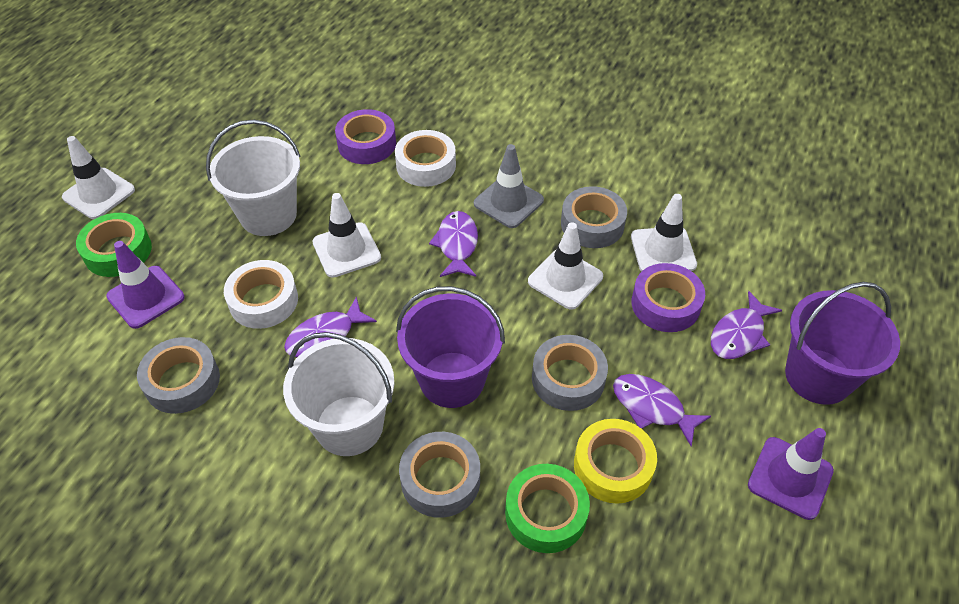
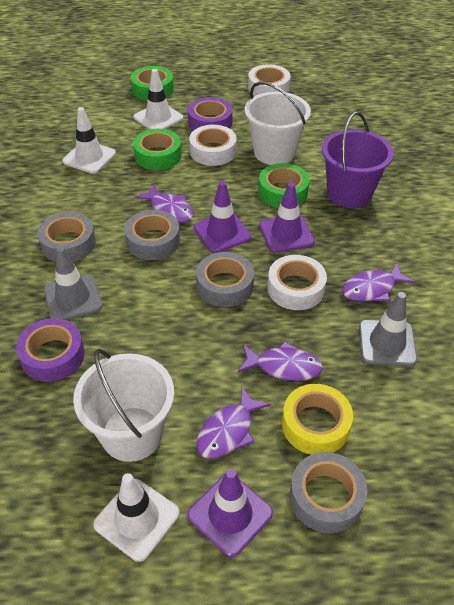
green tape: 2 -> 3
grey traffic cone: 1 -> 2
purple bucket: 2 -> 1
purple traffic cone: 2 -> 3
white tape: 2 -> 3
white traffic cone: 4 -> 3

